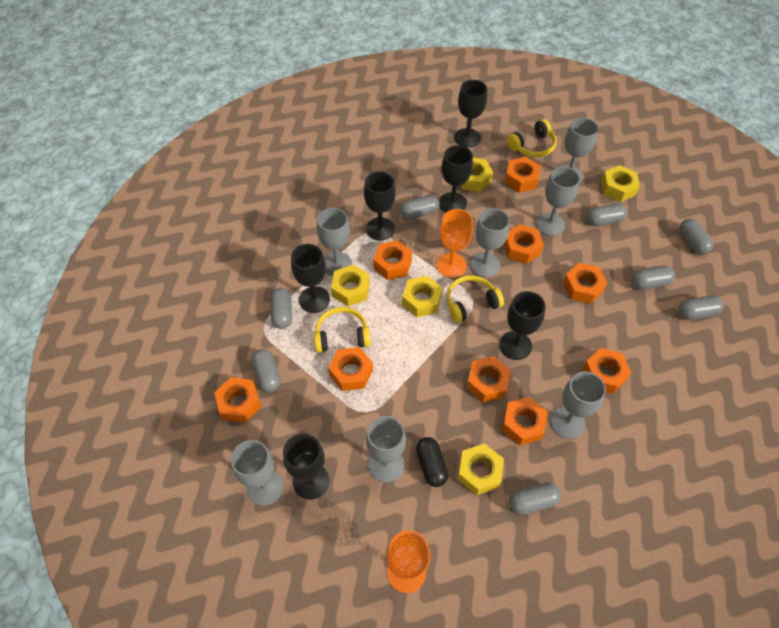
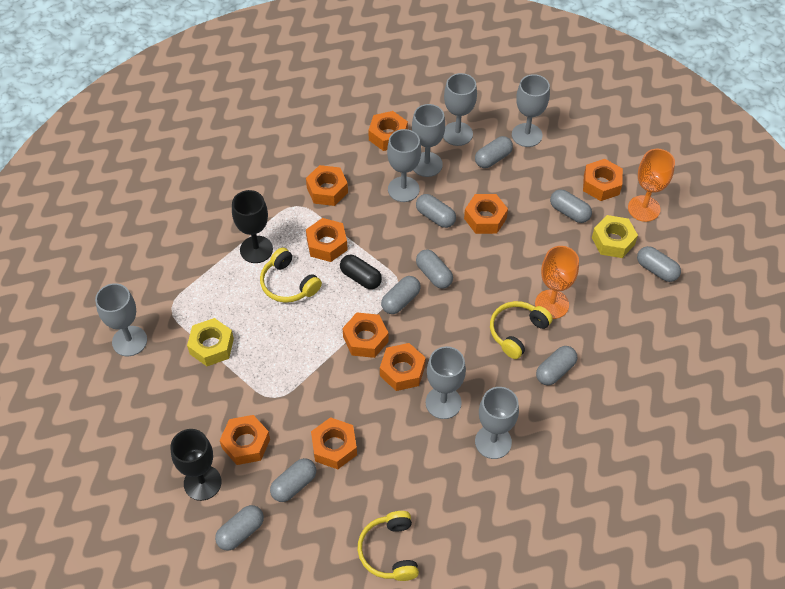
black goblet: 6 -> 2
grey capsule: 8 -> 9
yellow nut: 5 -> 2

